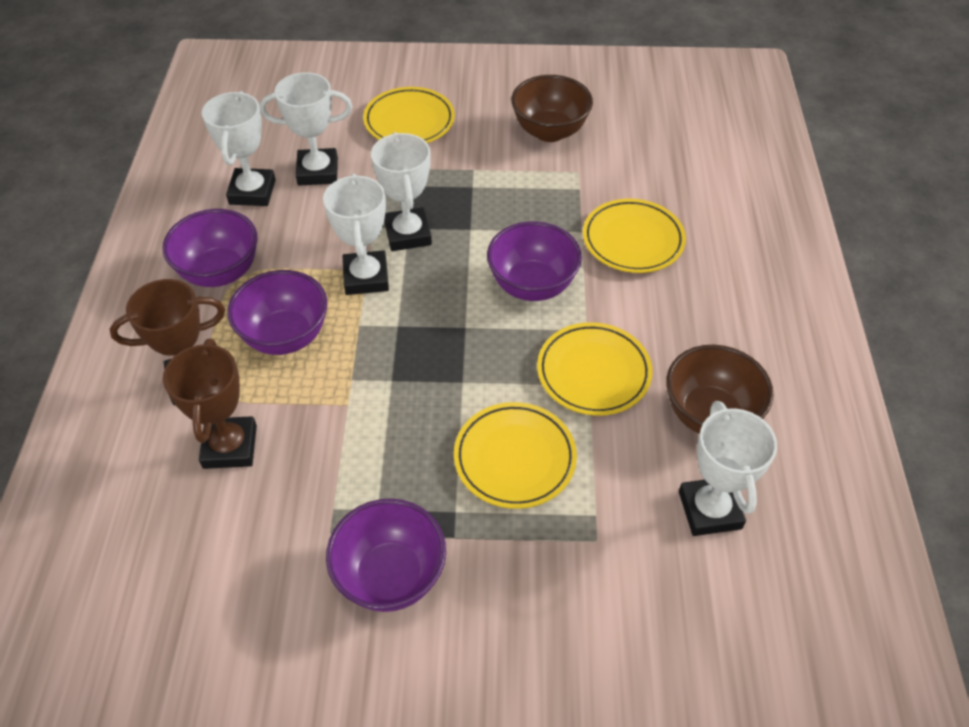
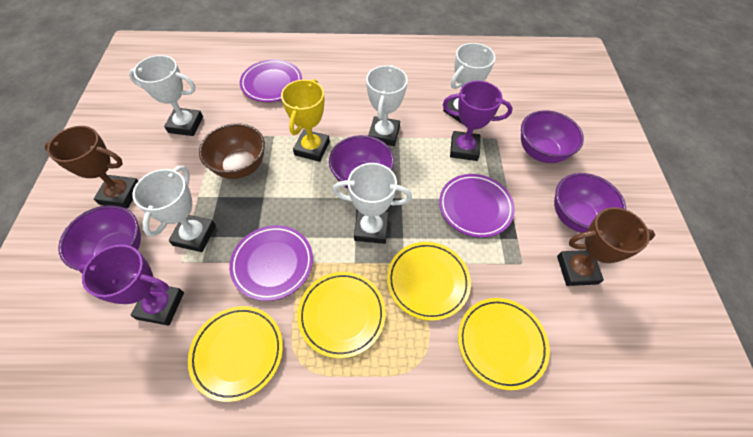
brown bowl: 2 -> 1
purple plate: 0 -> 3
purple trophy: 0 -> 2
yellow trophy: 0 -> 1

